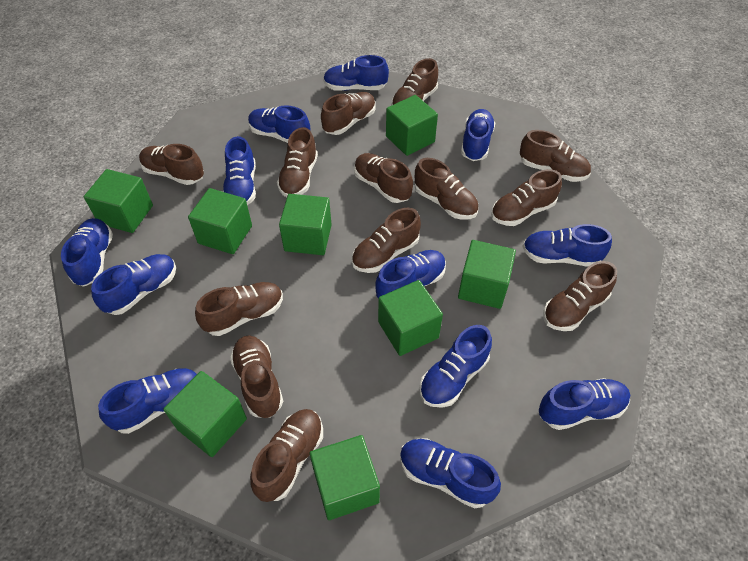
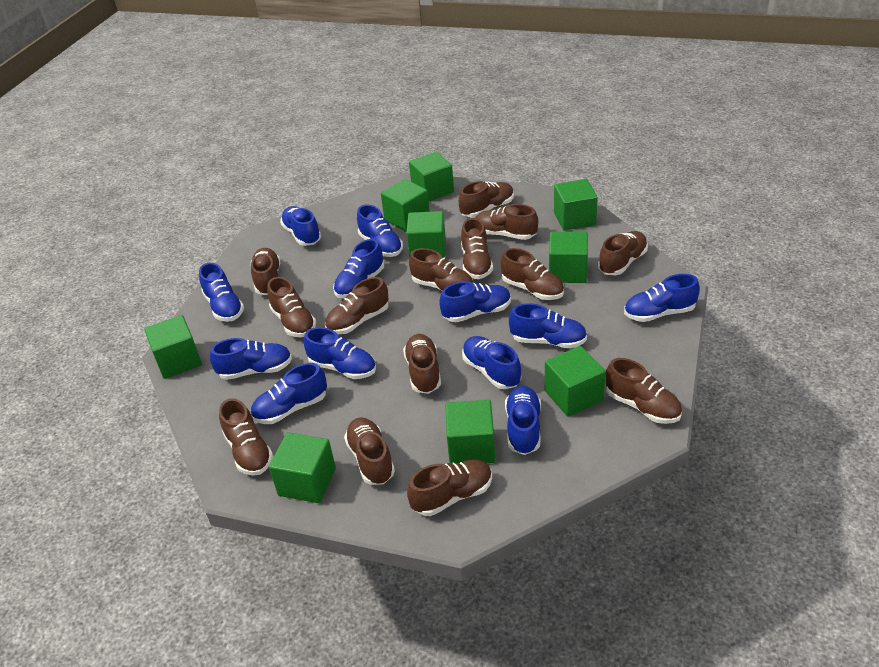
brown shoe: 13 -> 14
green cube: 8 -> 9

